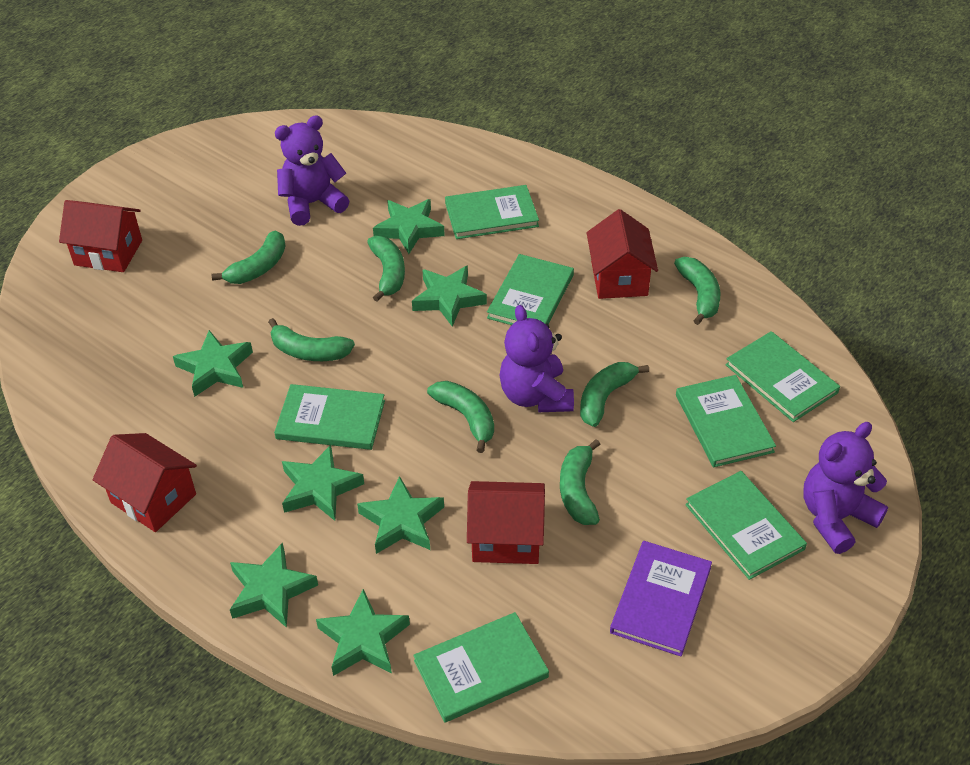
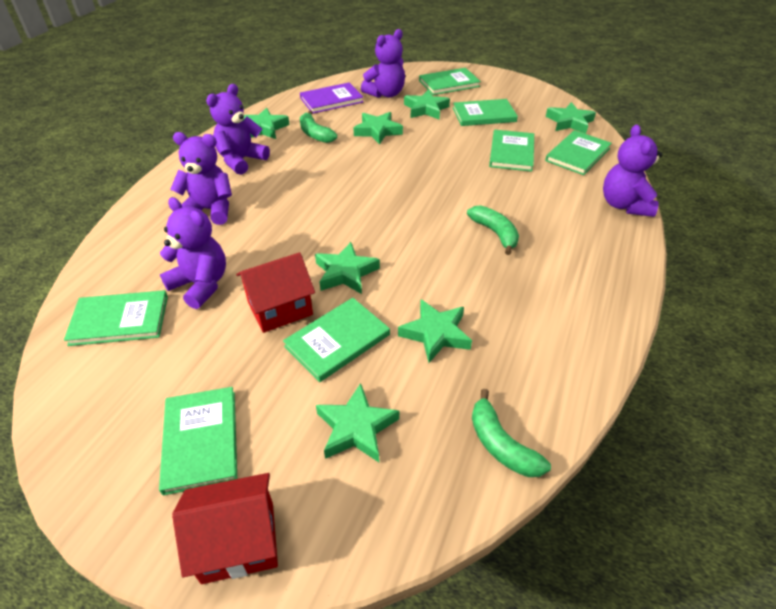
green banana: 7 -> 3
purple teddy bear: 3 -> 5
red house: 4 -> 2

